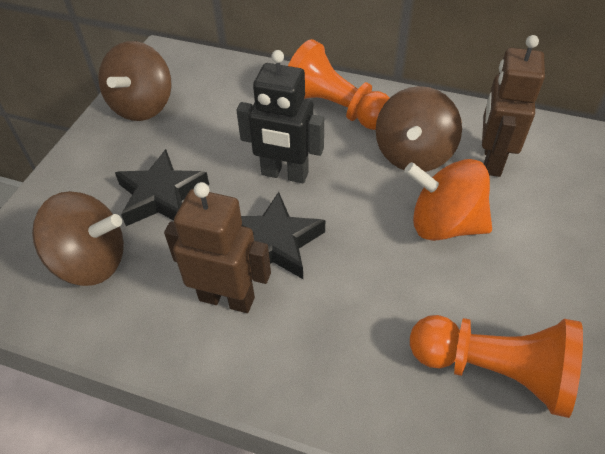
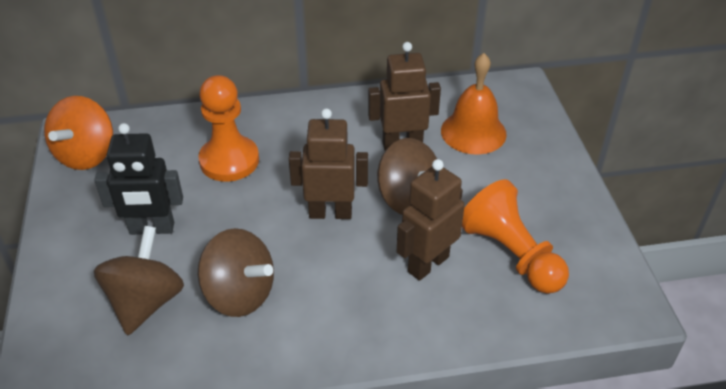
black star: 2 -> 0
brown robot: 2 -> 3
orange bell: 0 -> 1

